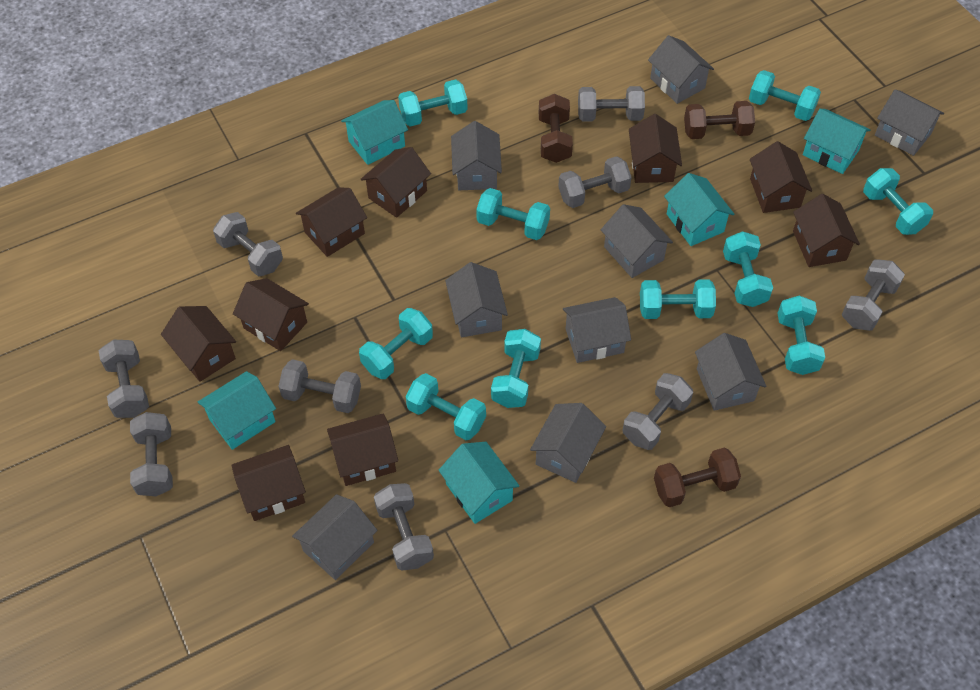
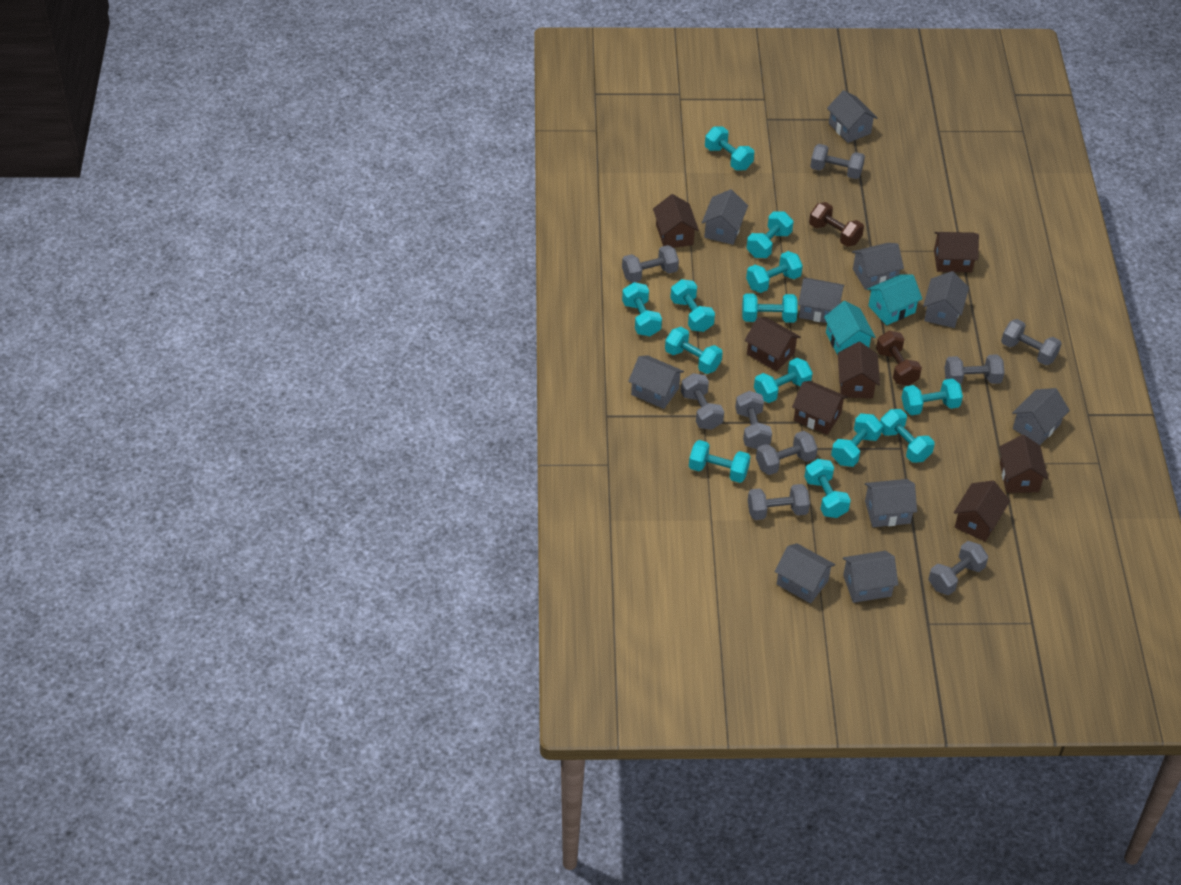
brown dumbbell: 3 -> 2
brown house: 9 -> 7
grey house: 9 -> 10
turquoise dumbbell: 10 -> 13
turquoise house: 5 -> 2

